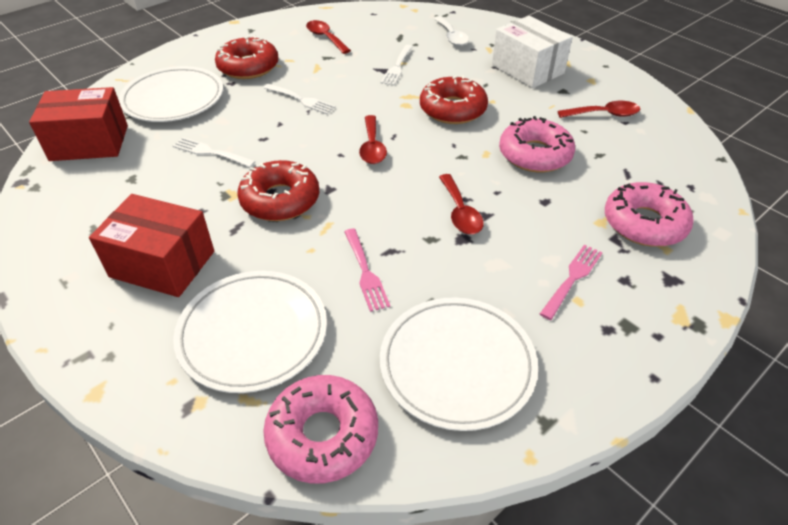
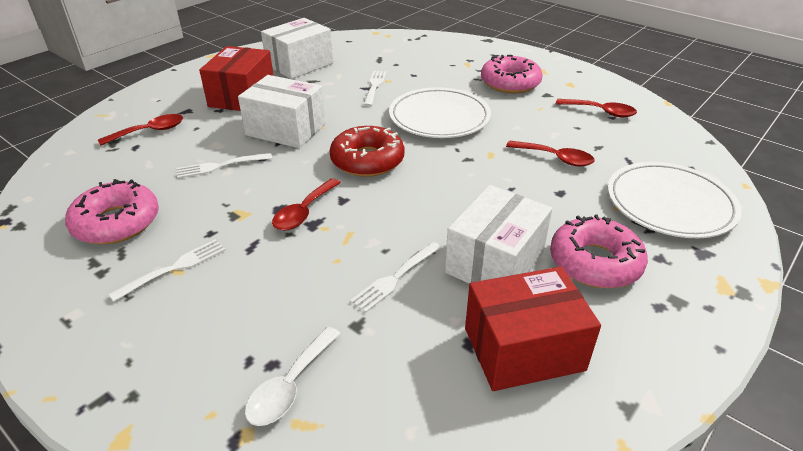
pink fork: 2 -> 0
red donut: 3 -> 1
white box: 1 -> 3
white fork: 3 -> 4
white plate: 3 -> 2

